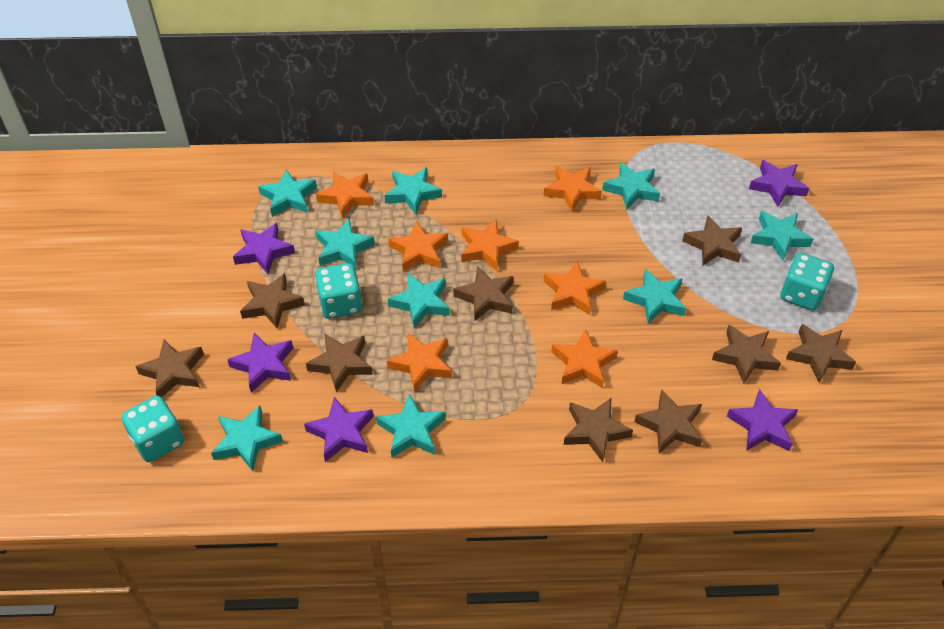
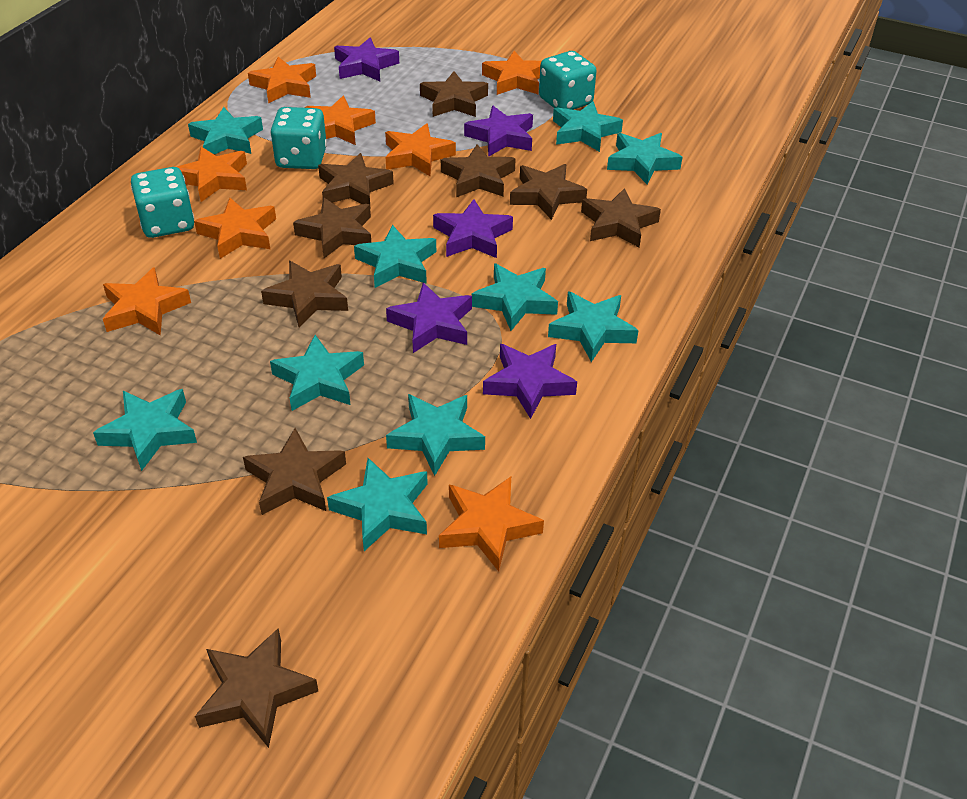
orange star: 7 -> 8
turquoise star: 9 -> 10

